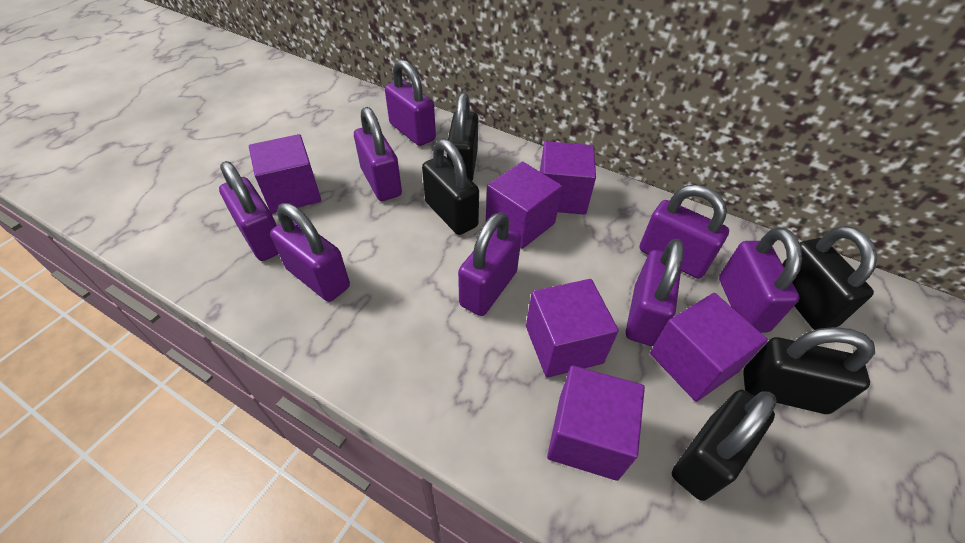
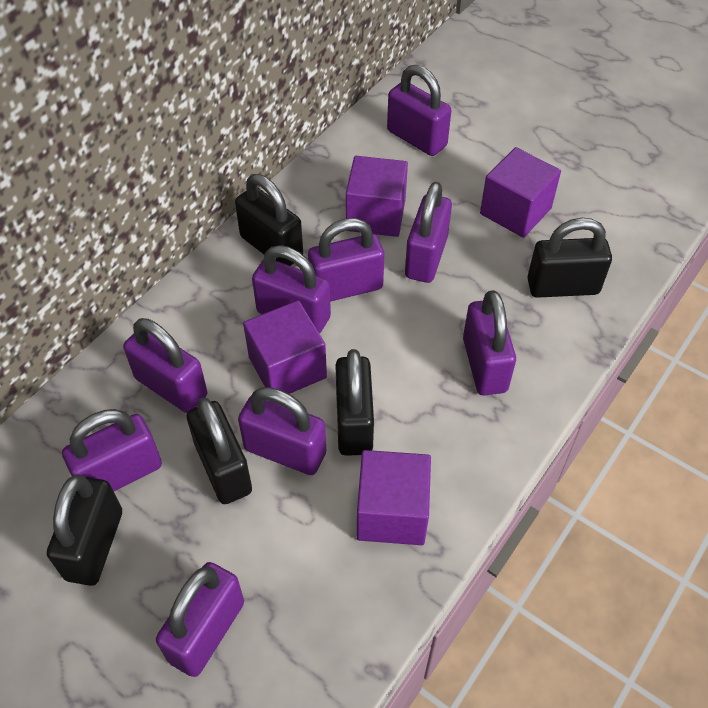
purple cube: 6 -> 4
purple padlock: 8 -> 9

